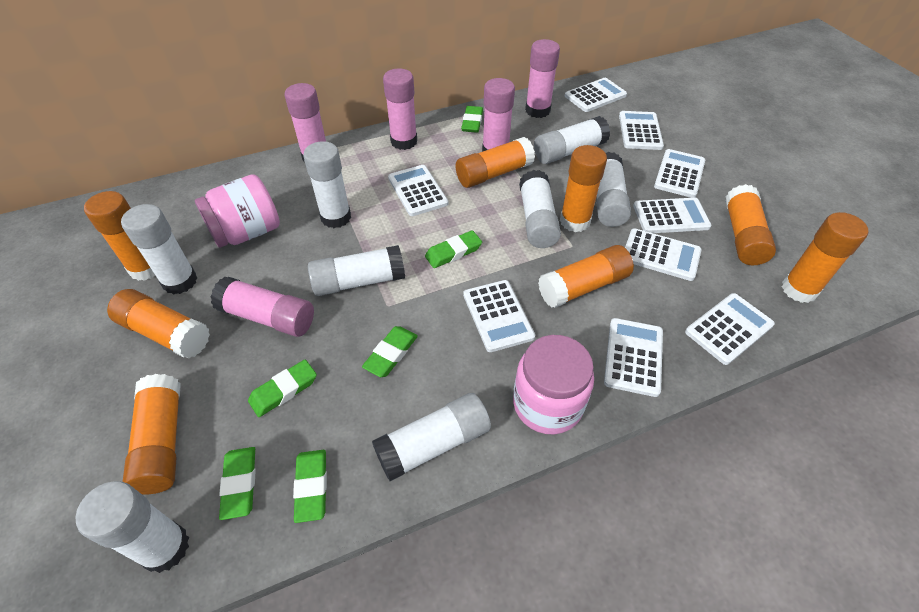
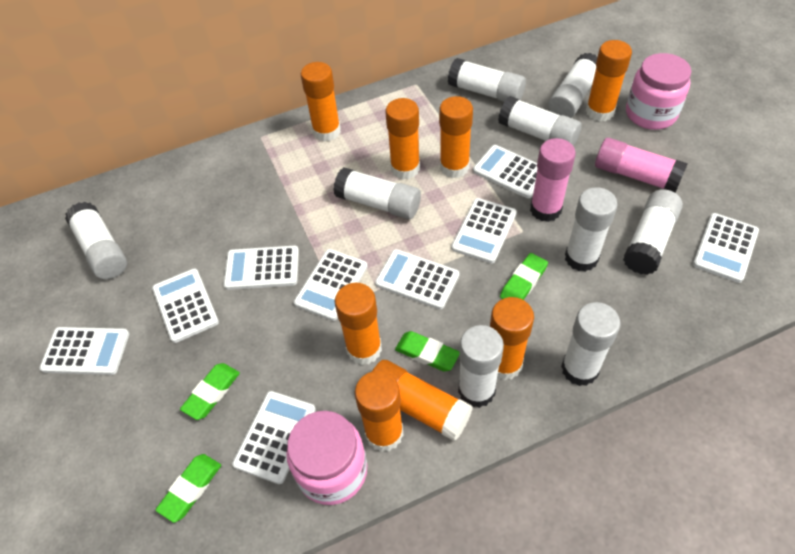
green eraser: 6 -> 4
pink glue stick: 5 -> 2
white glue stick: 8 -> 9

